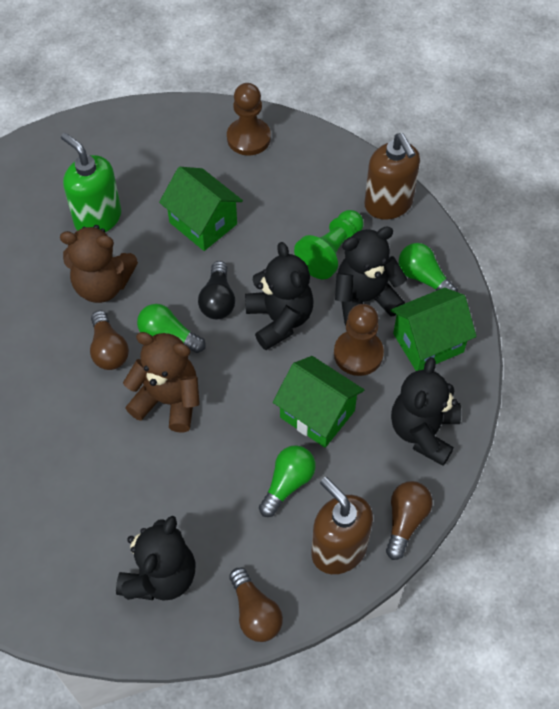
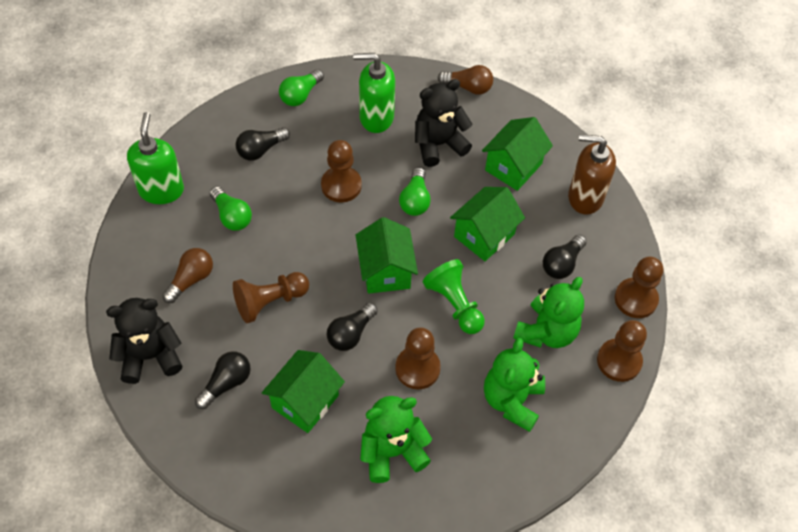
black light bulb: 1 -> 4
black teddy bear: 4 -> 2
brown light bulb: 3 -> 2
brown pawn: 2 -> 5
brown soap dispenser: 2 -> 1
brown teddy bear: 2 -> 0
green house: 3 -> 4
green soap dispenser: 1 -> 2
green teddy bear: 0 -> 3

